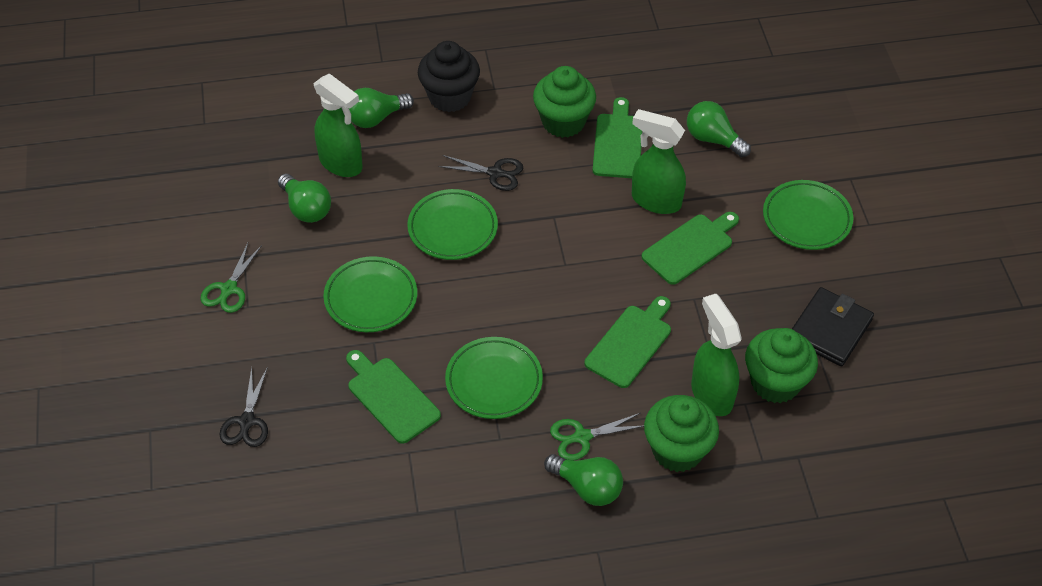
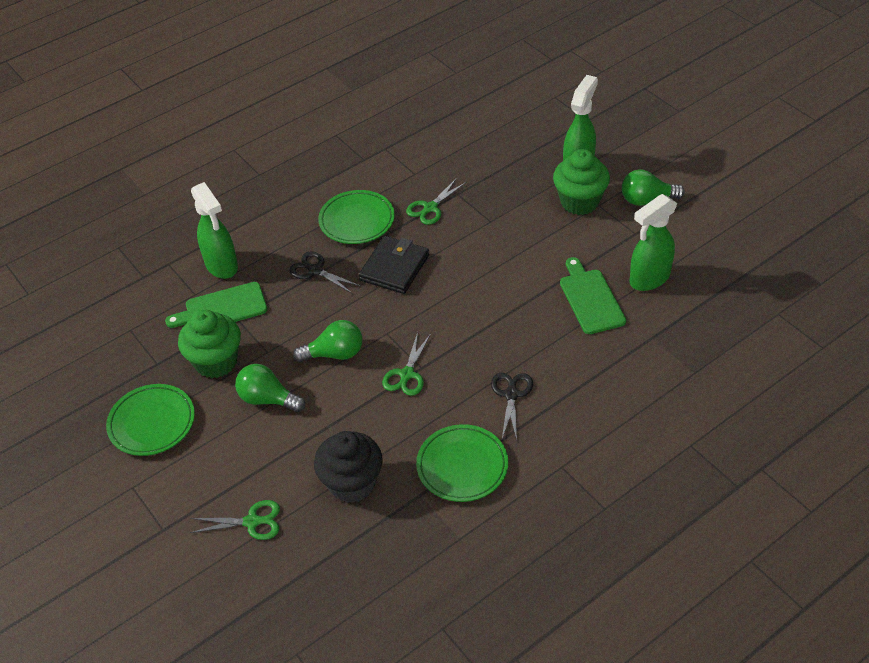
green cupcake: 3 -> 2
green cutting board: 4 -> 2
green light bulb: 4 -> 3
green plate: 4 -> 3
green scissors: 2 -> 3

